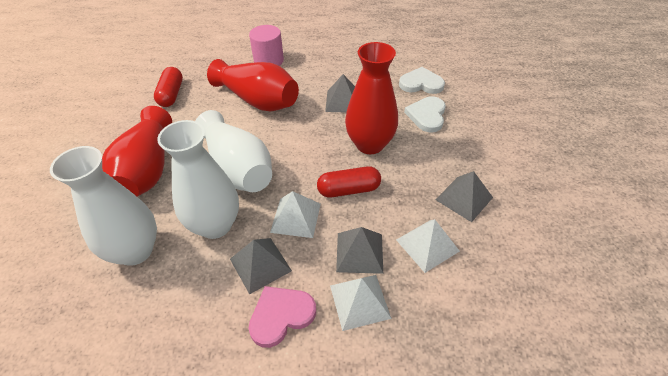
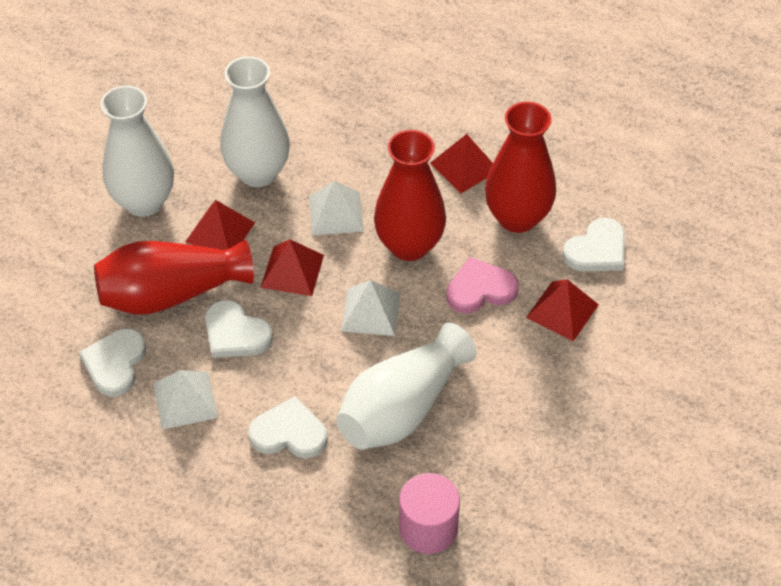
grey pyramid: 4 -> 0
red capsule: 2 -> 0
red pyramid: 0 -> 4
white heart: 2 -> 4

